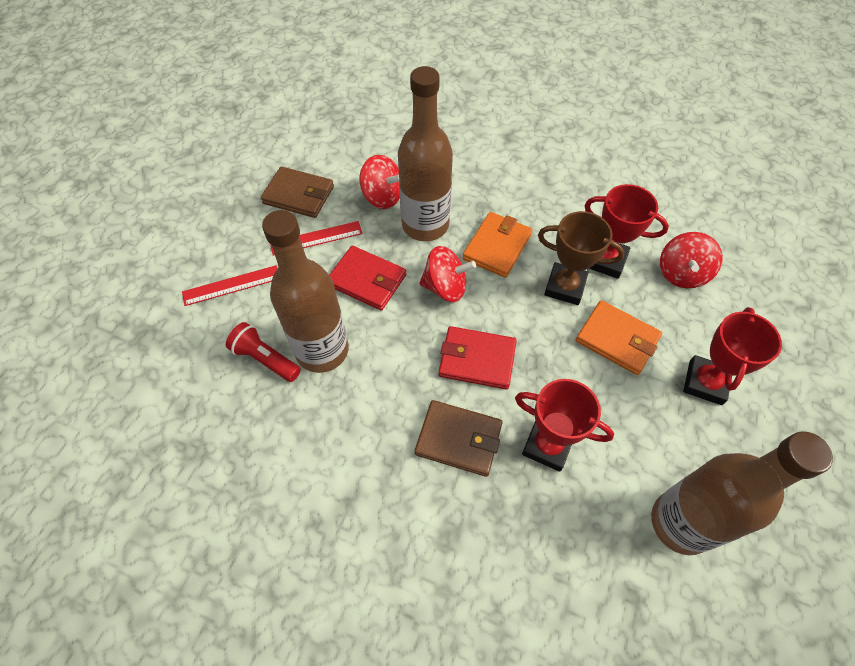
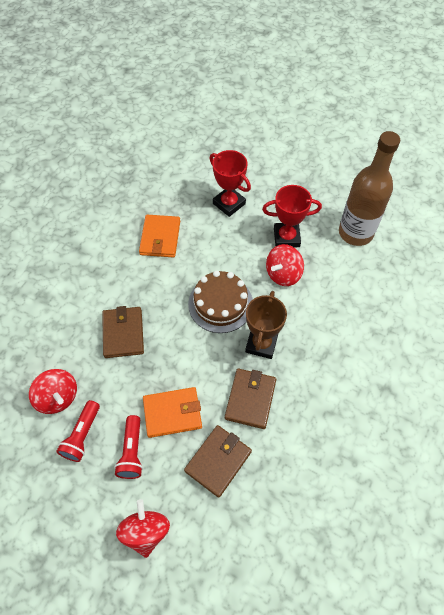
brown bottle: 3 -> 1
brown cake: 0 -> 1
brown wallet: 2 -> 3
red flashlight: 1 -> 2
red ruler: 2 -> 0
red trophy: 3 -> 2
red wallet: 2 -> 0

